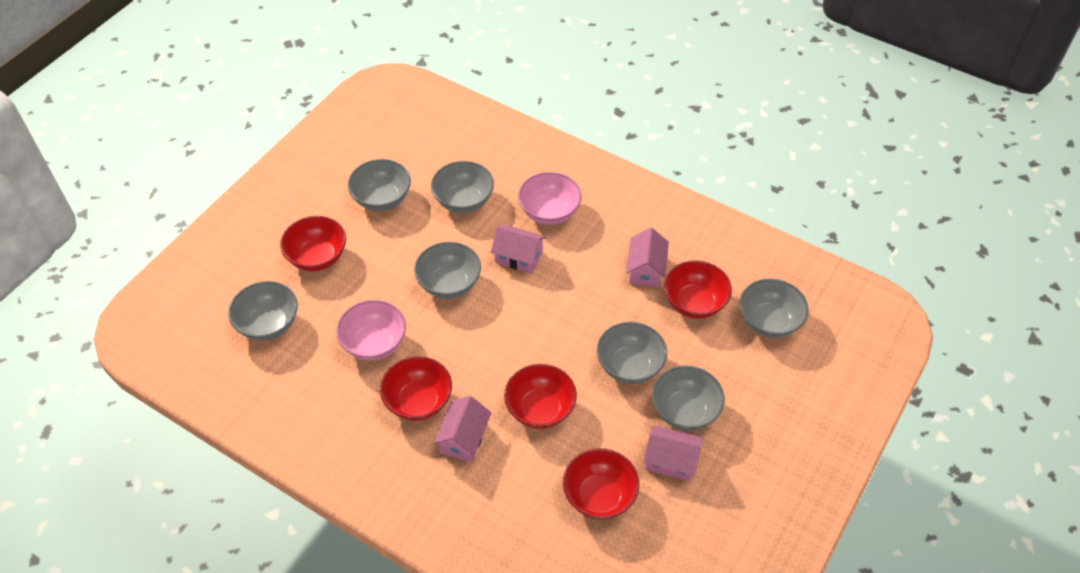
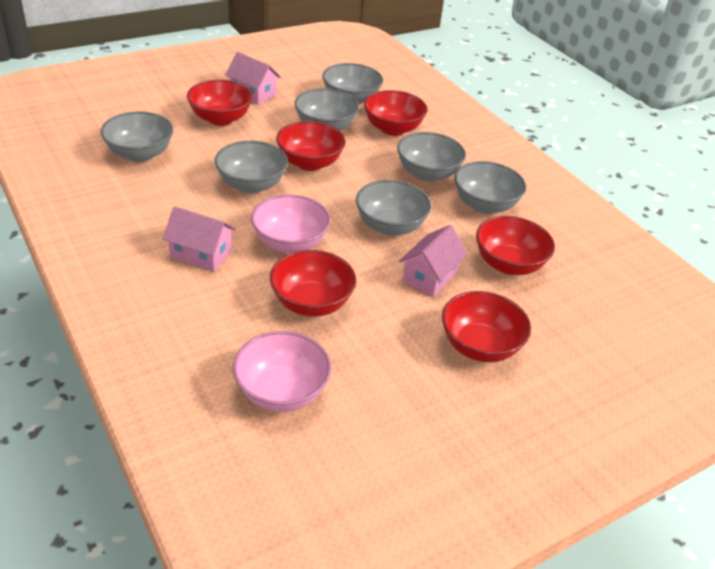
pink house: 4 -> 3
red bowl: 5 -> 6

